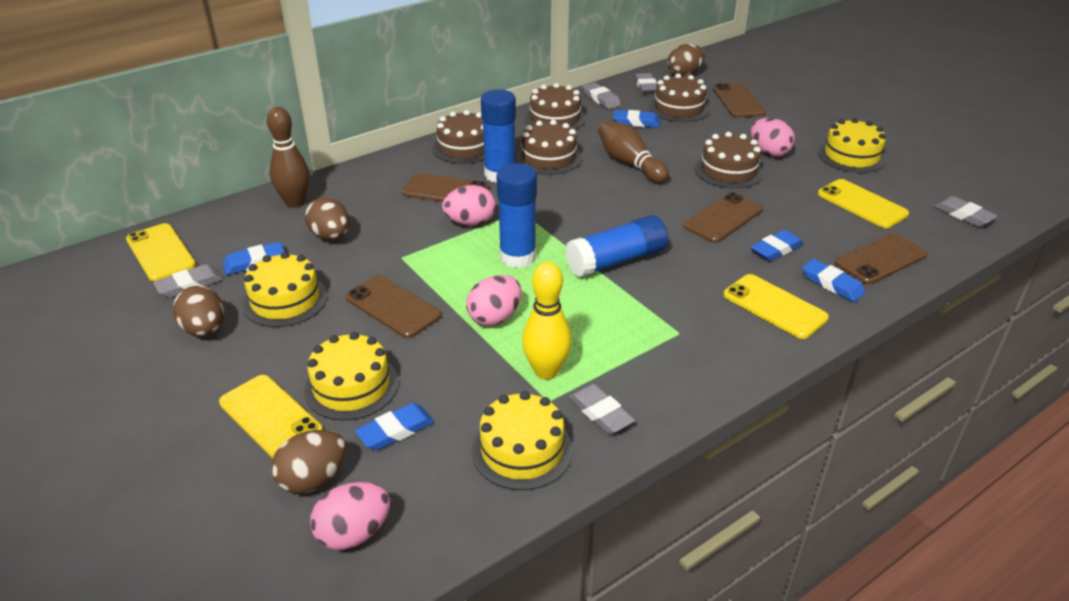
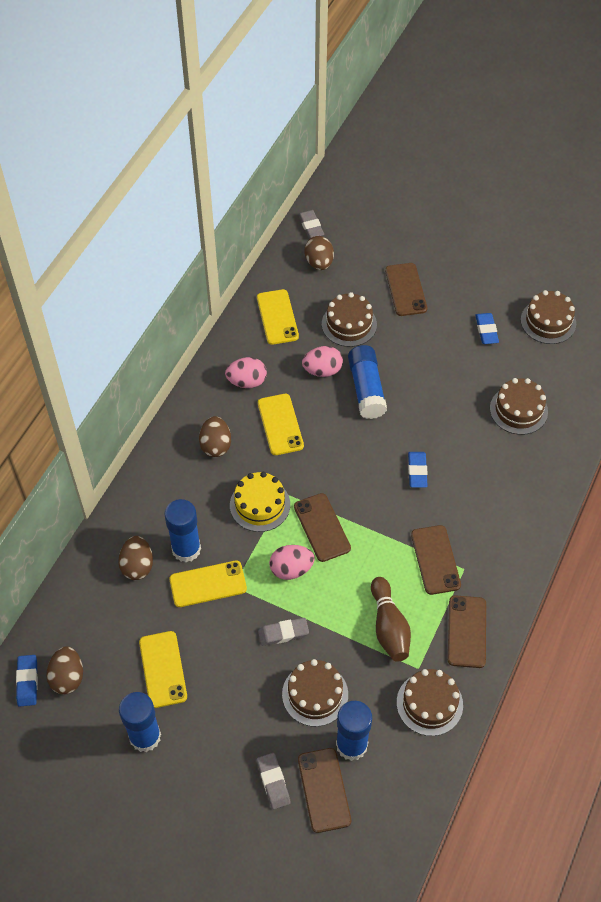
blue eraser: 5 -> 3
blue glue stick: 3 -> 4
brown bowling pin: 2 -> 1
grey eraser: 5 -> 3
pink egg: 4 -> 3
yellow bowling pin: 1 -> 0
yellow cake: 4 -> 1

